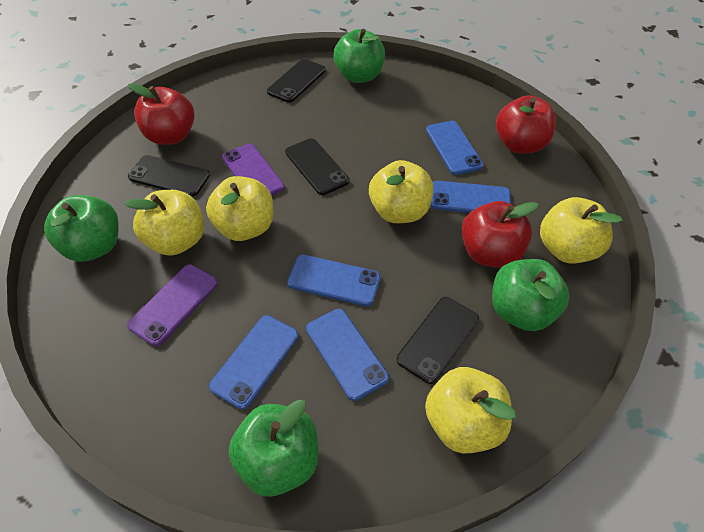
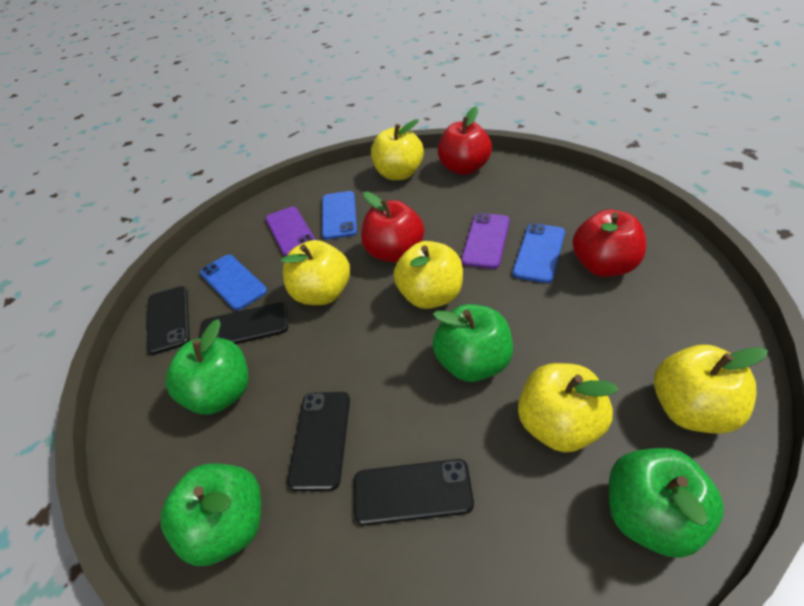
blue phone: 5 -> 3

